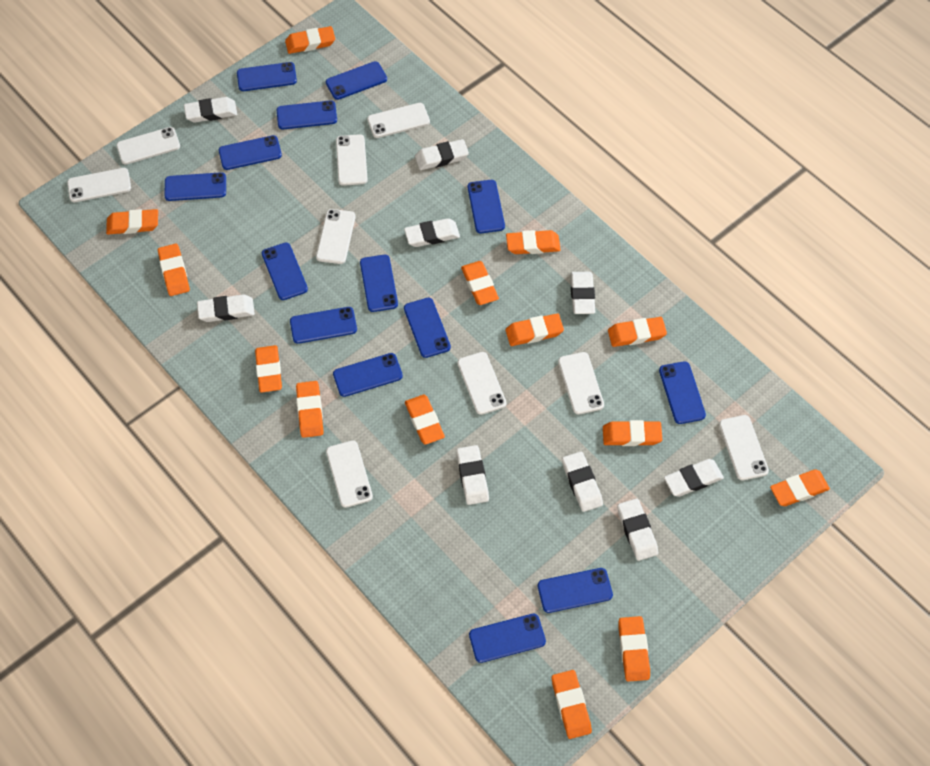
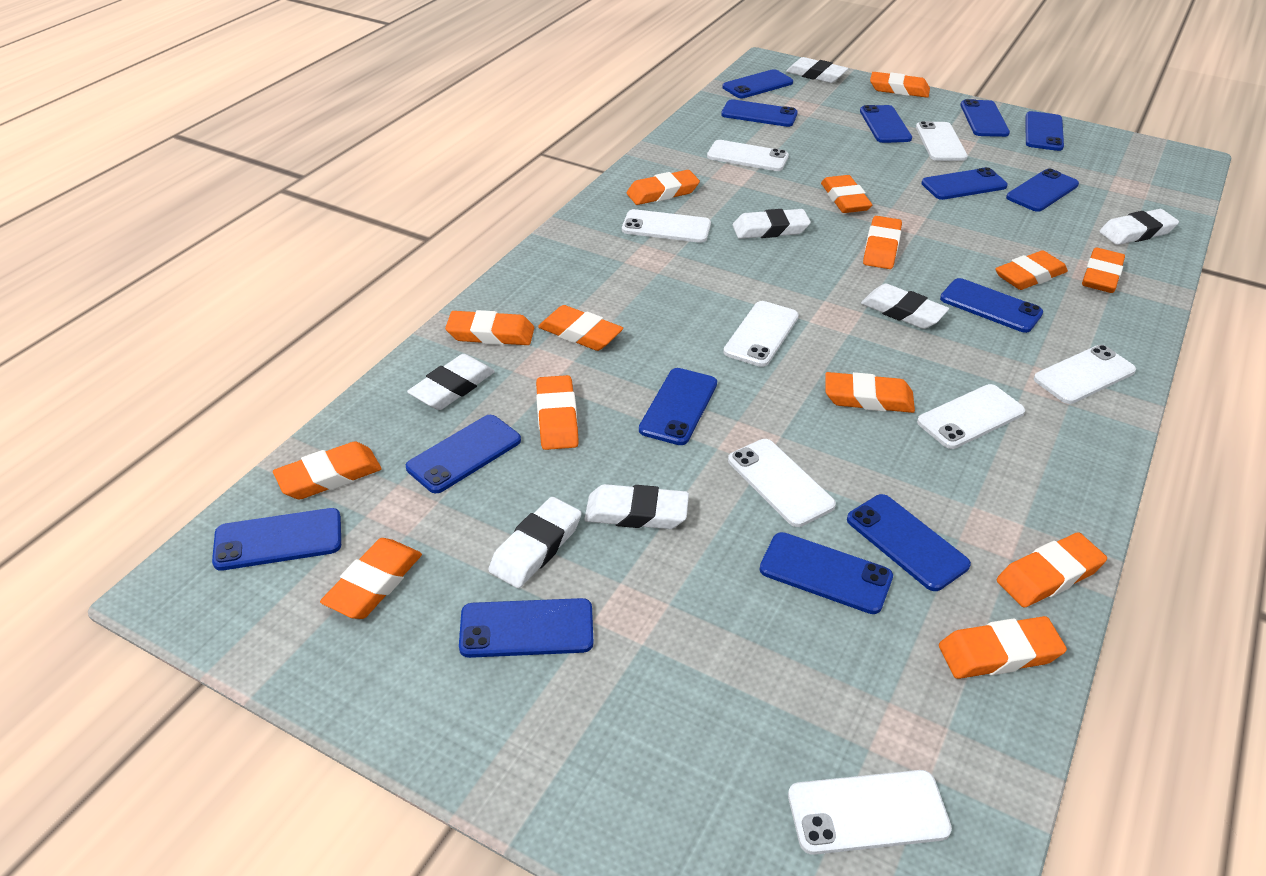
white eraser: 9 -> 7
white phone: 9 -> 8

